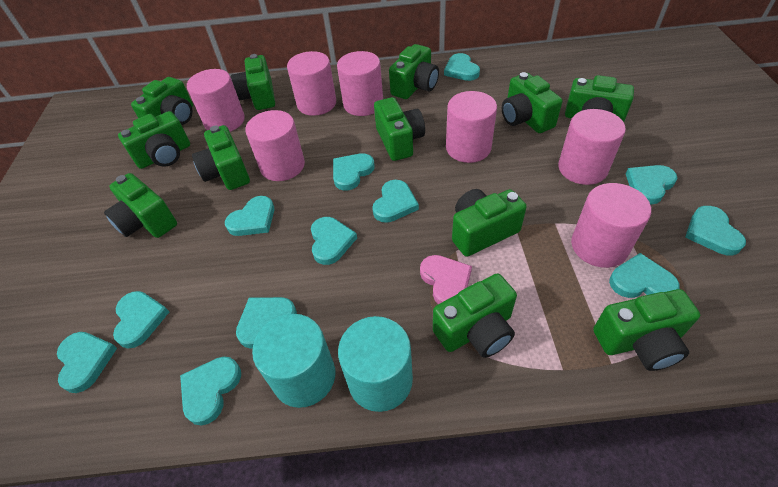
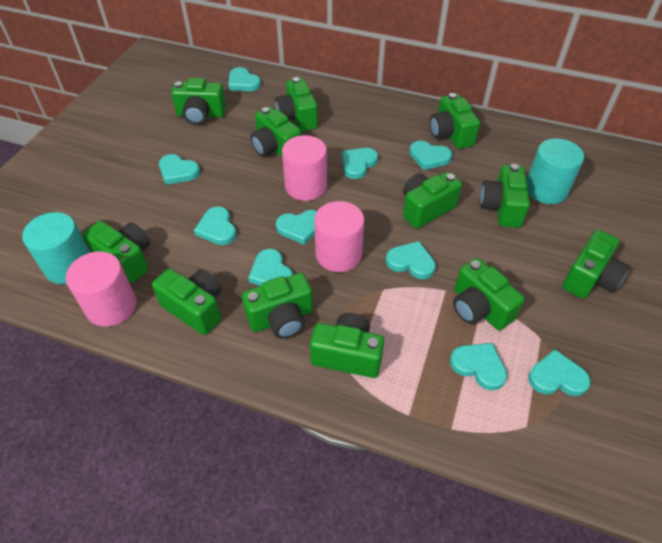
pink cylinder: 7 -> 3
pink heart: 1 -> 0
turquoise heart: 12 -> 10

